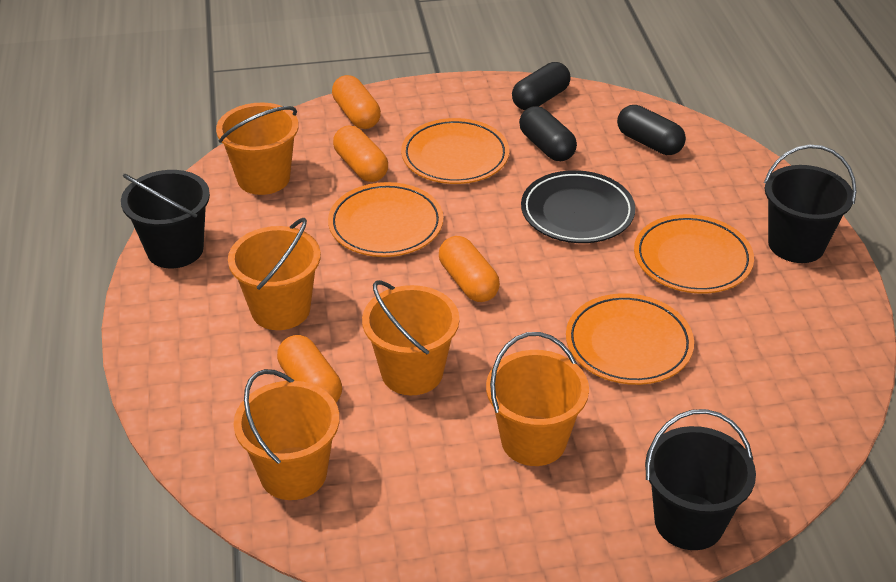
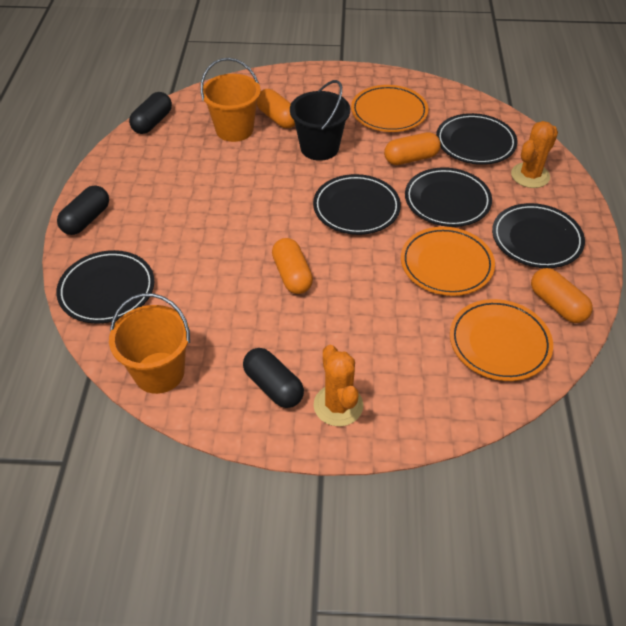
black bucket: 3 -> 1
black plate: 1 -> 5
orange bucket: 5 -> 2
orange cactus: 0 -> 2
orange plate: 4 -> 3

